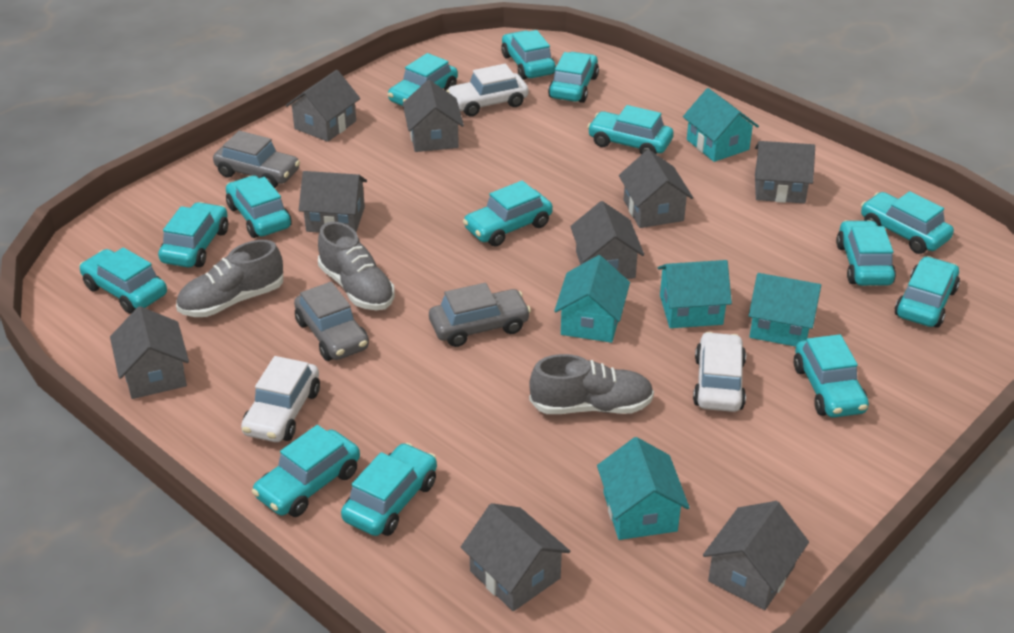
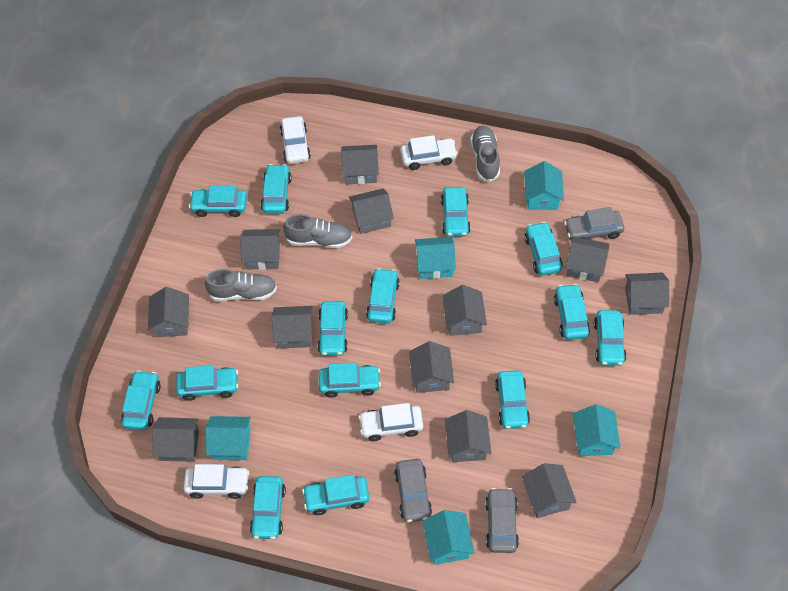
grey house: 9 -> 12
white car: 3 -> 4

